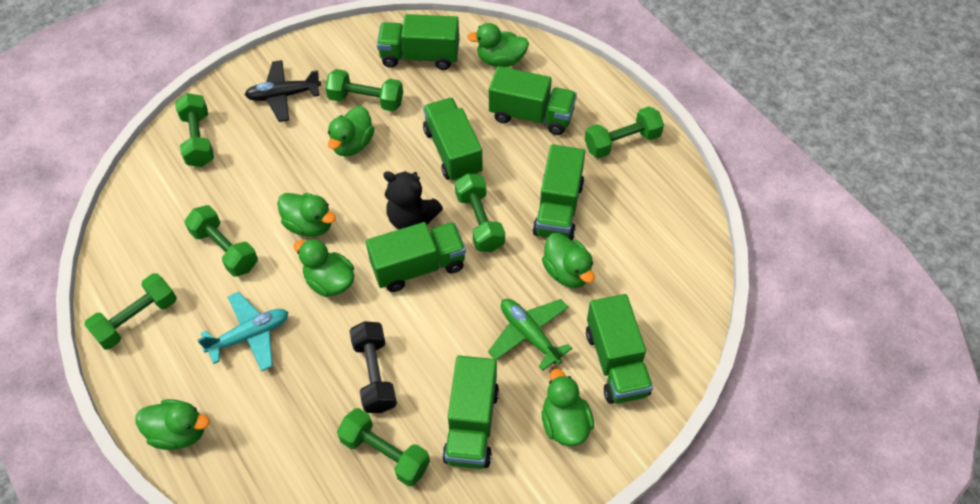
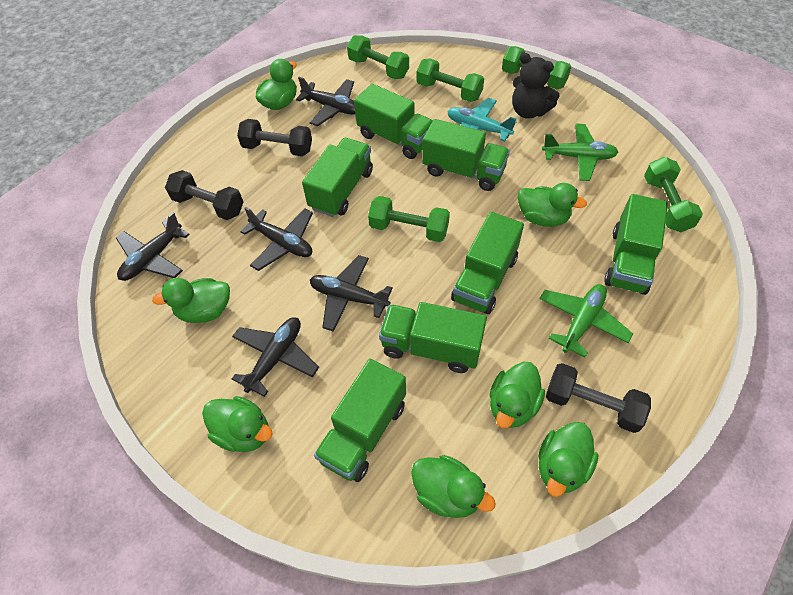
black dumbbell: 1 -> 3
black plane: 1 -> 5
green dumbbell: 7 -> 5
green plane: 1 -> 2

